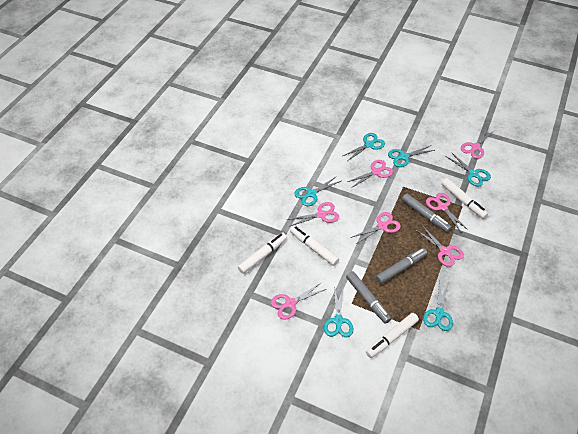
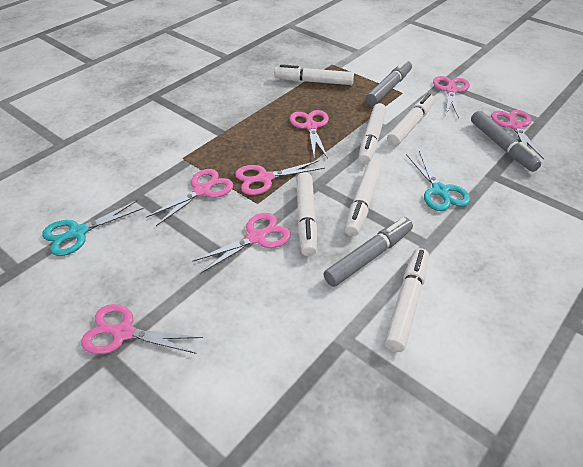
turquoise scissors: 6 -> 2
white marker: 4 -> 6

